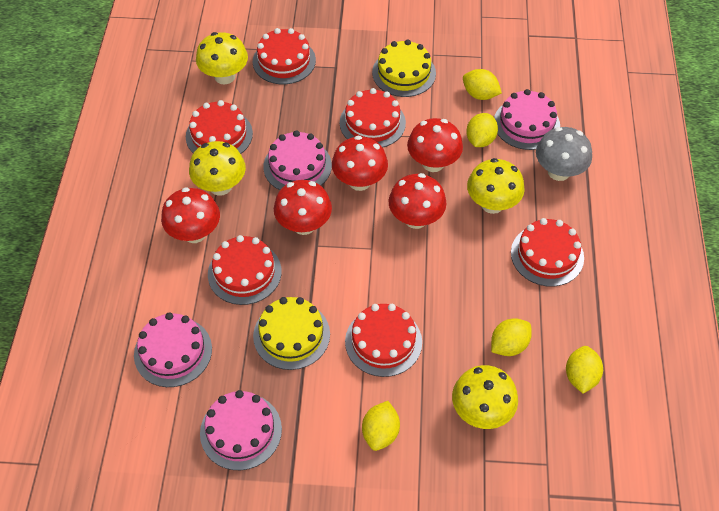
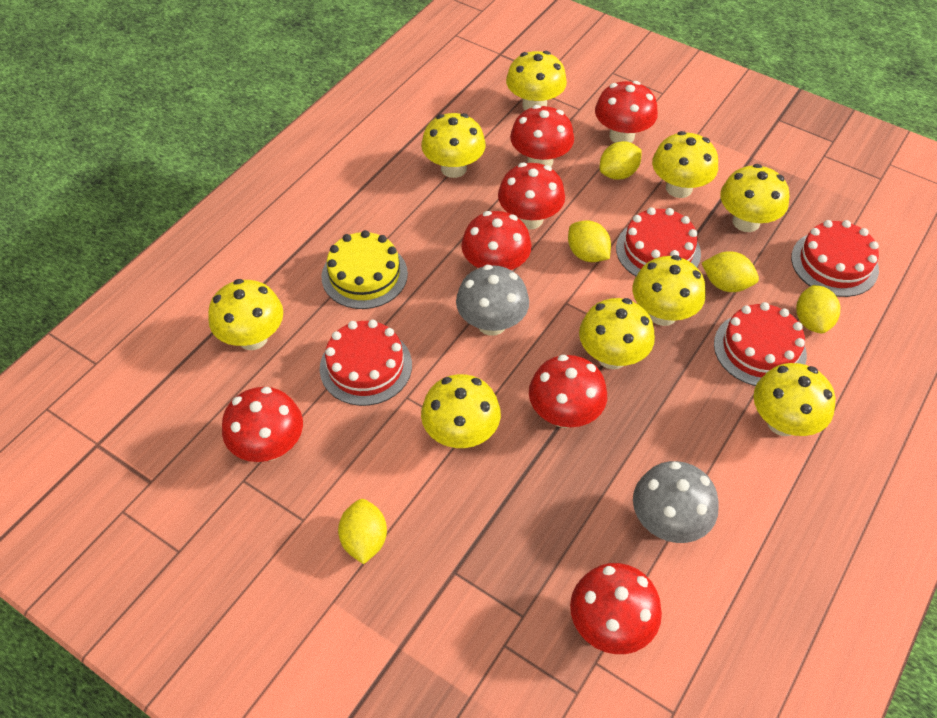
grey mushroom: 1 -> 2
pink cake: 4 -> 0
red cake: 6 -> 4
red mushroom: 5 -> 7
yellow cake: 2 -> 1
yellow mushroom: 4 -> 9

